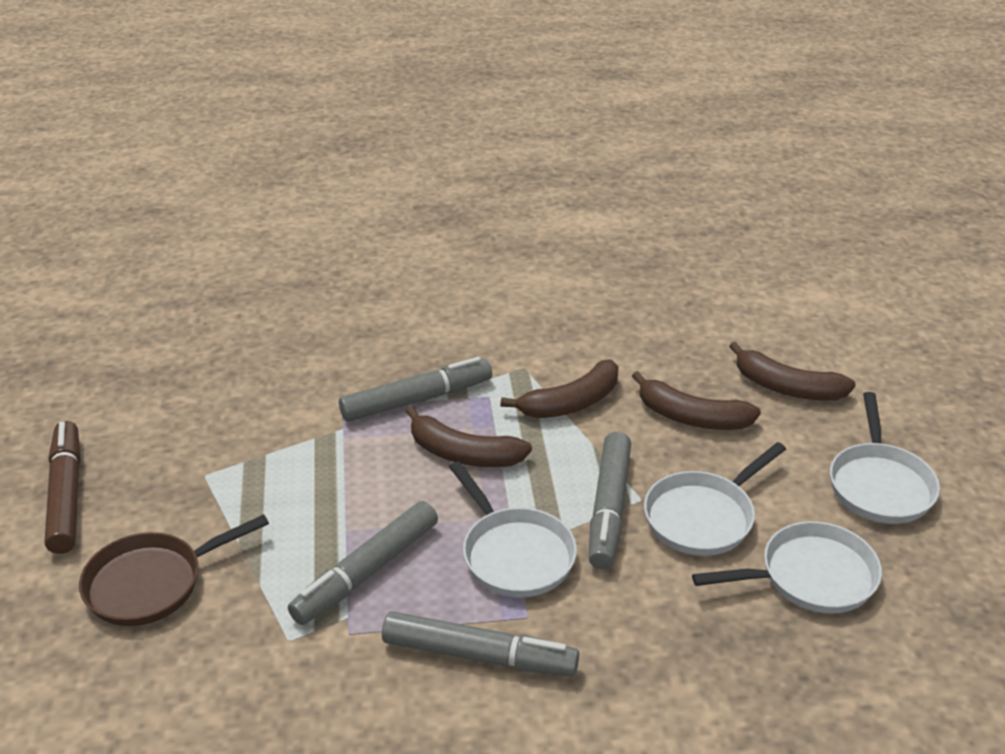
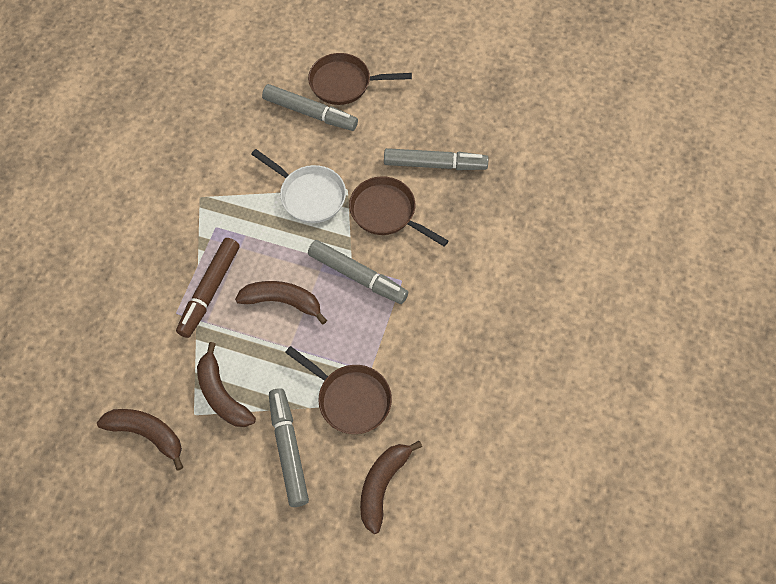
brown pan: 1 -> 3
white pan: 4 -> 1

